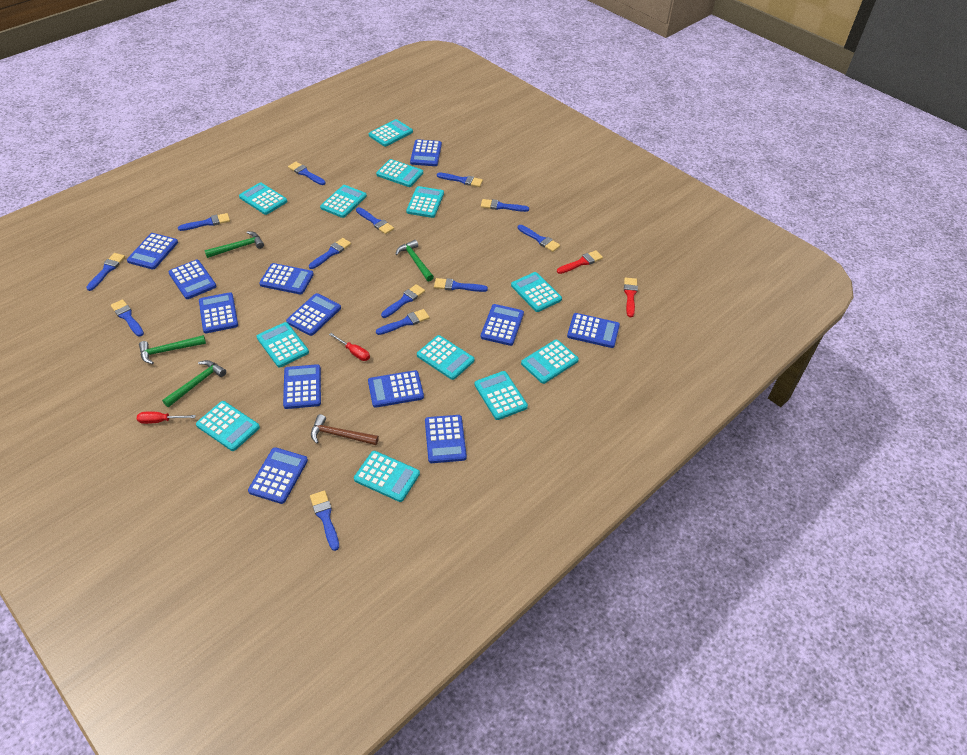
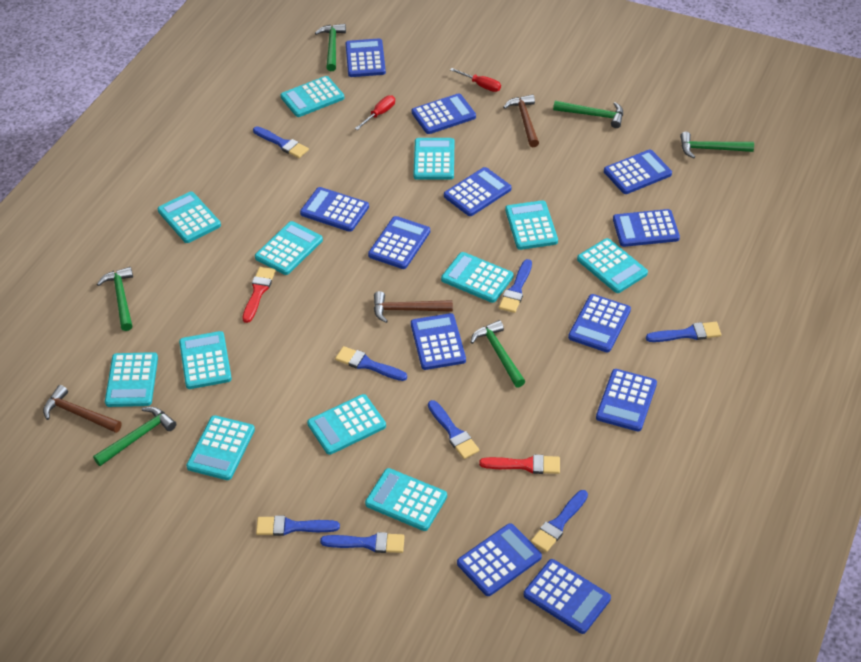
blue brush: 13 -> 8
brown hammer: 1 -> 3
green hammer: 4 -> 6

